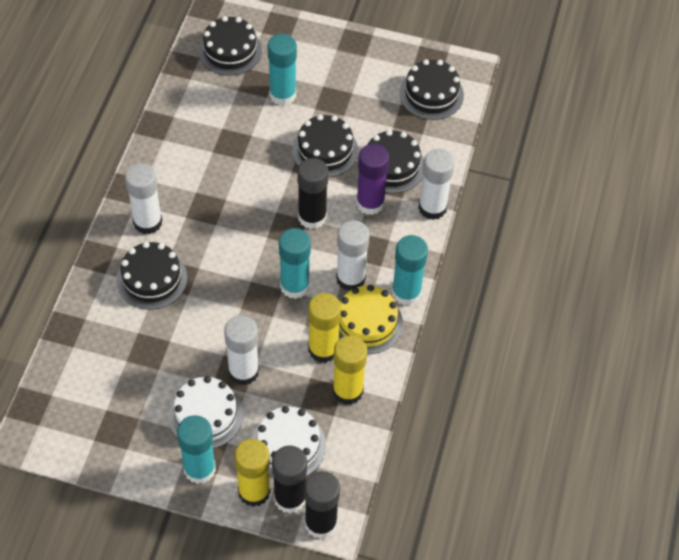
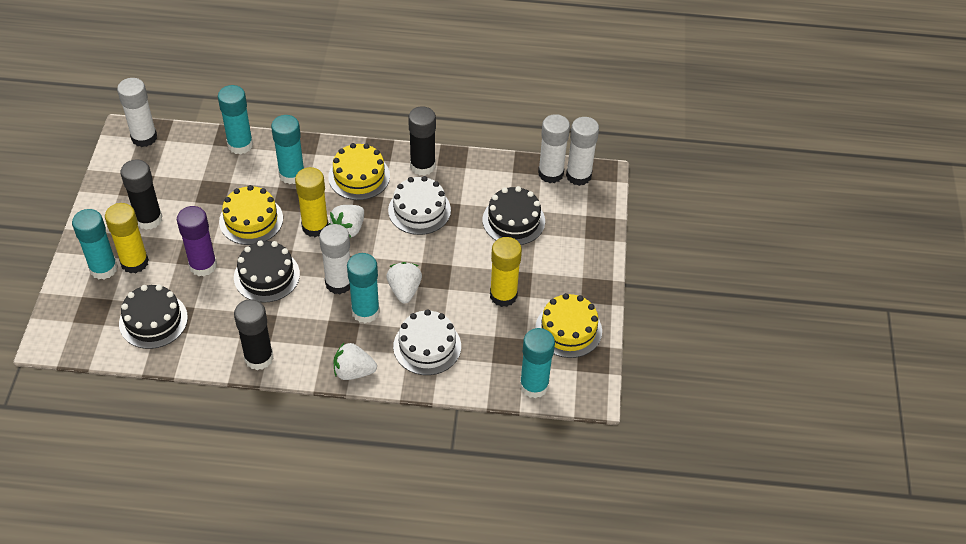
black cake: 5 -> 3
turquoise glue stick: 4 -> 5
white strawberry: 0 -> 3
yellow cake: 1 -> 3

